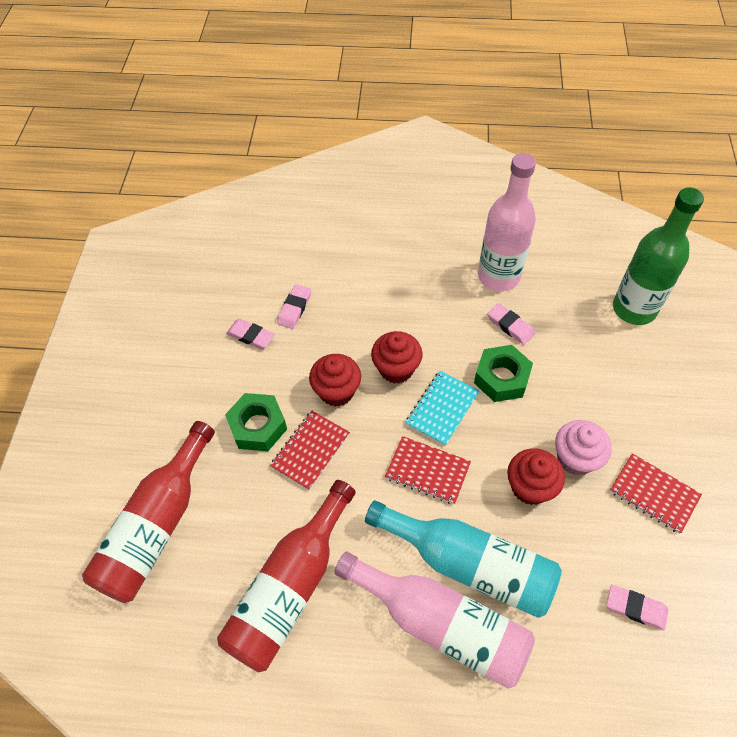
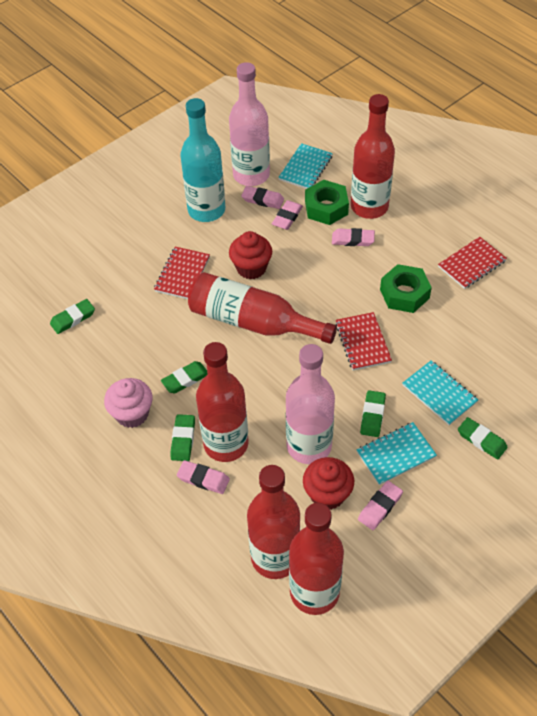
green bottle: 1 -> 0
green eraser: 0 -> 5
pink eraser: 4 -> 5
red bottle: 2 -> 5
red cupcake: 3 -> 2
turquoise notebook: 1 -> 3

